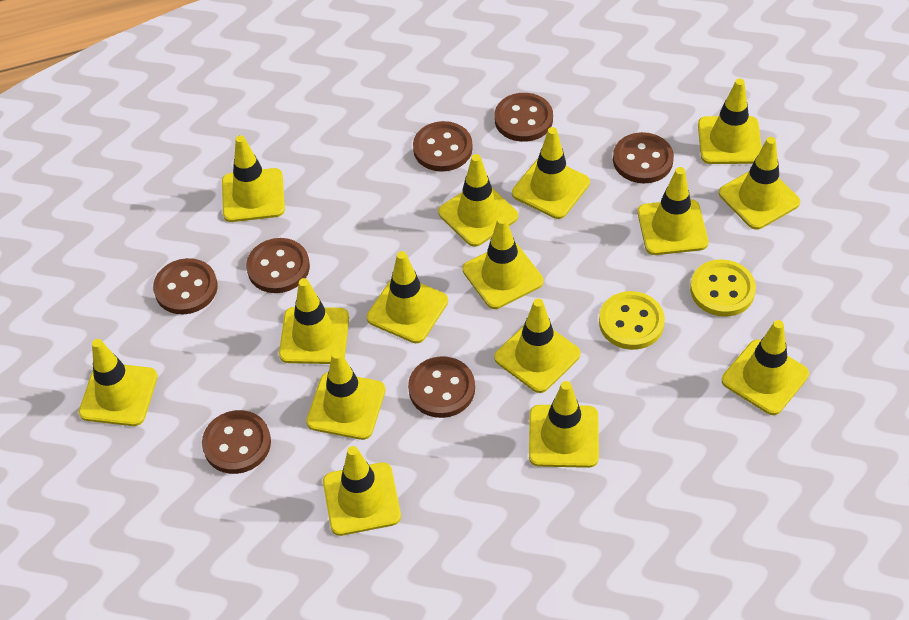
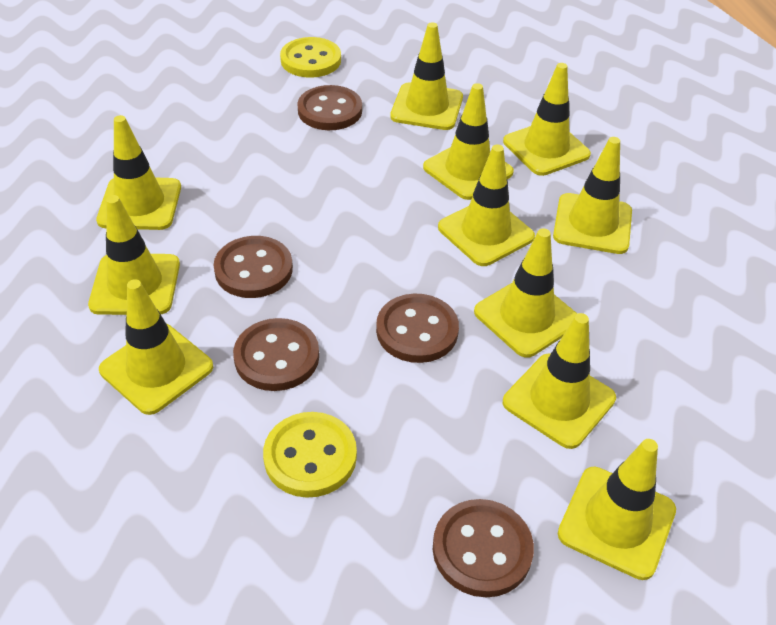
brown button: 7 -> 5
yellow traffic cone: 15 -> 11

